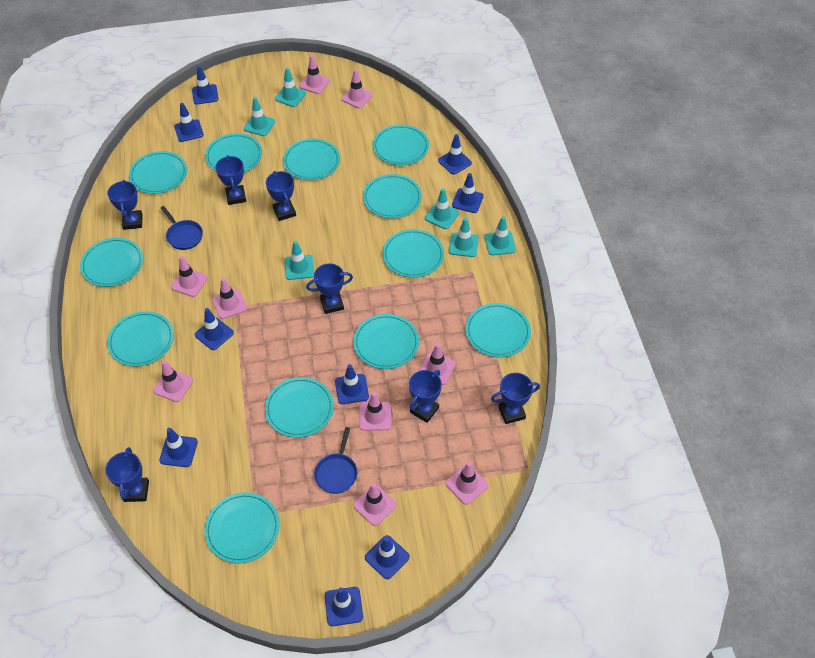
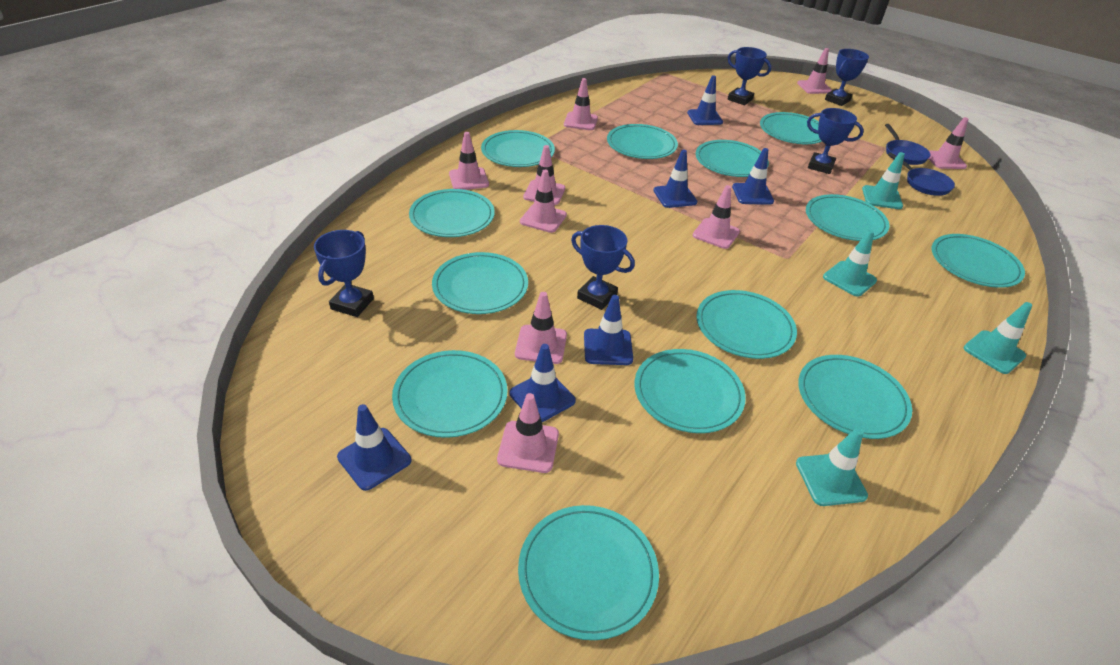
blue traffic cone: 9 -> 6
blue trophy: 7 -> 5
turquoise plate: 12 -> 13
turquoise traffic cone: 6 -> 4

